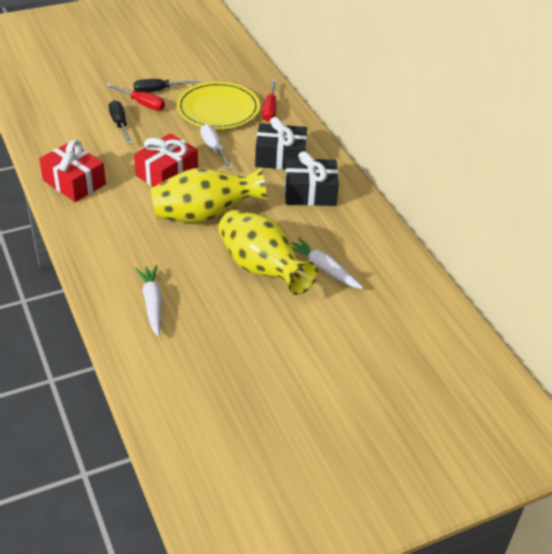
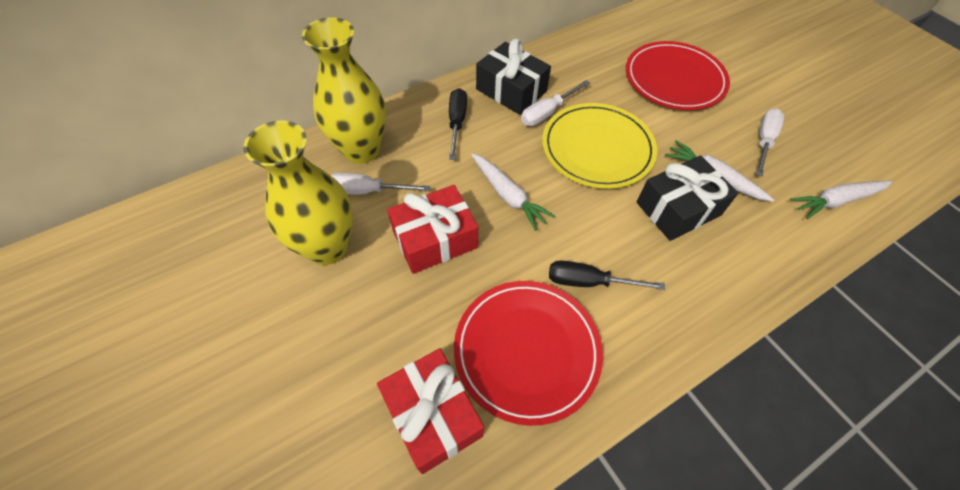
red plate: 0 -> 2
red screwdriver: 2 -> 0
white carrot: 2 -> 3
white screwdriver: 1 -> 3

